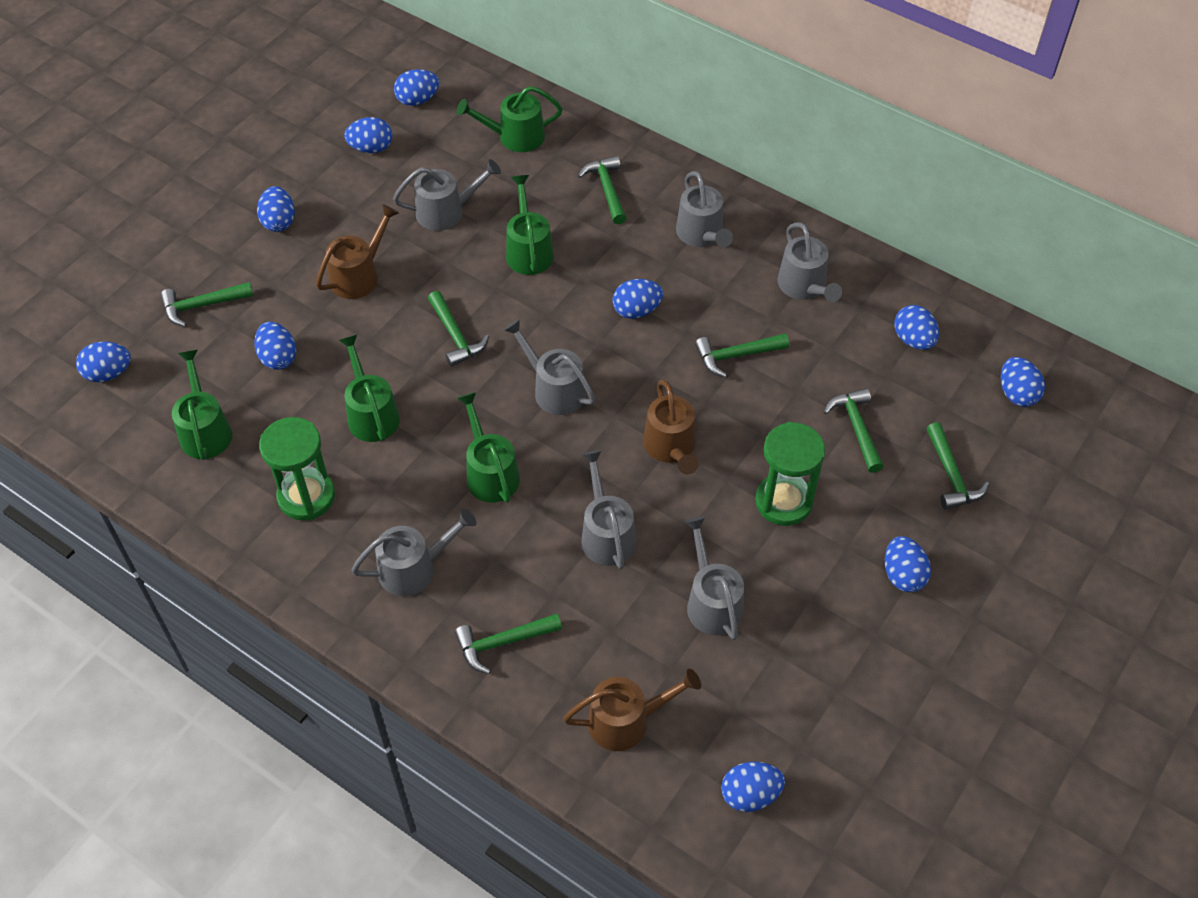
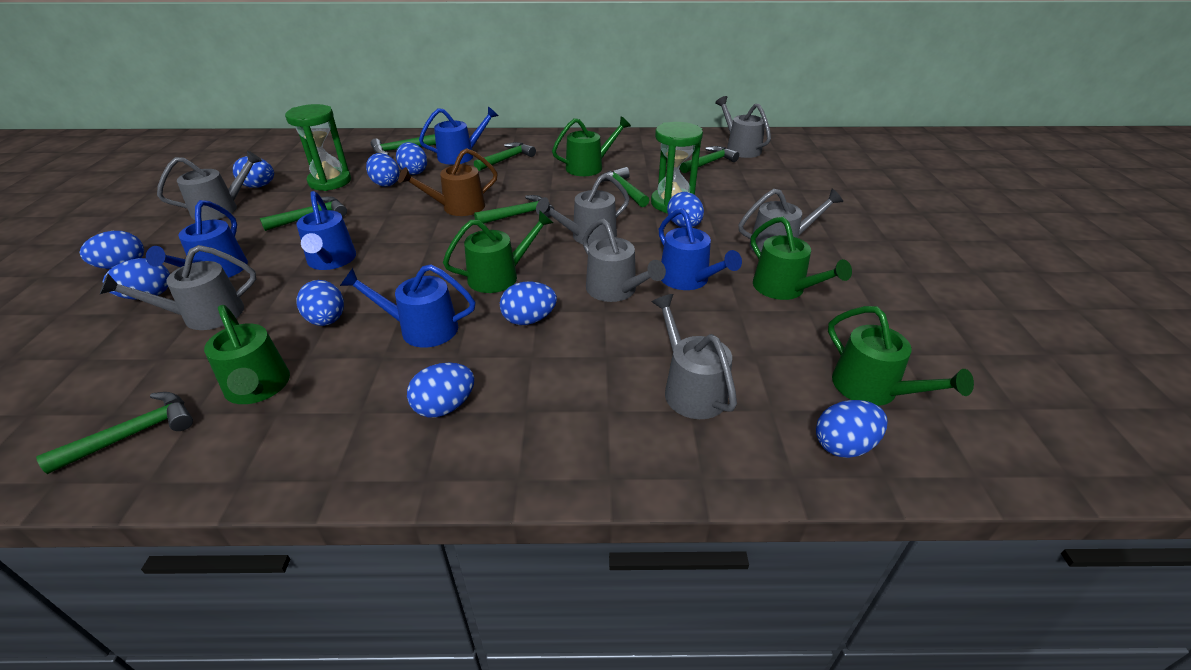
blue watering can: 0 -> 5
brown watering can: 3 -> 1

